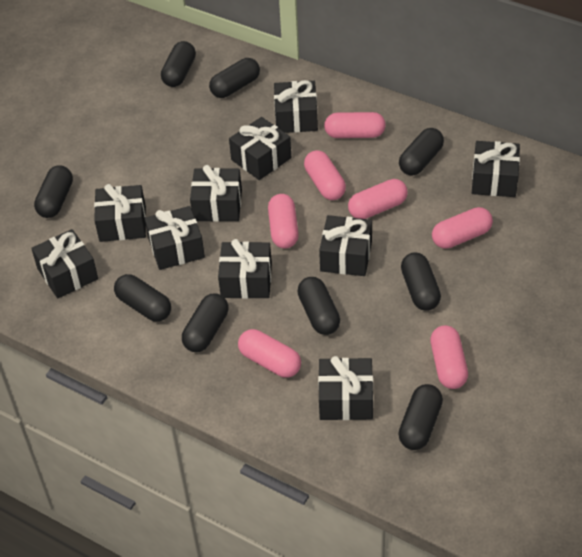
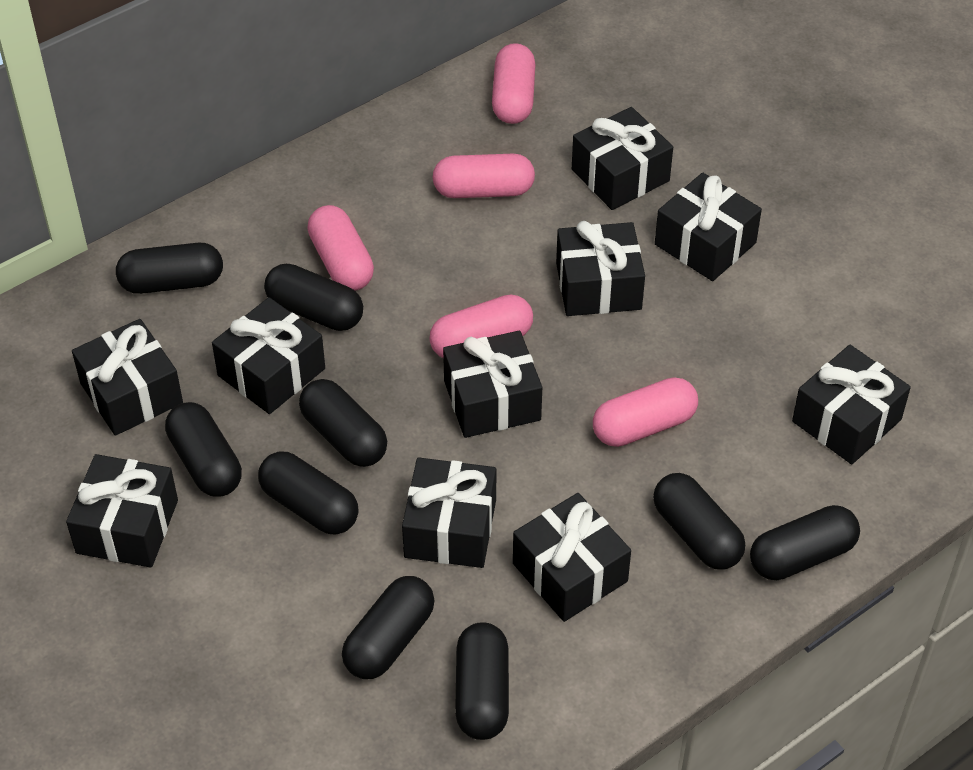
pink capsule: 7 -> 5

